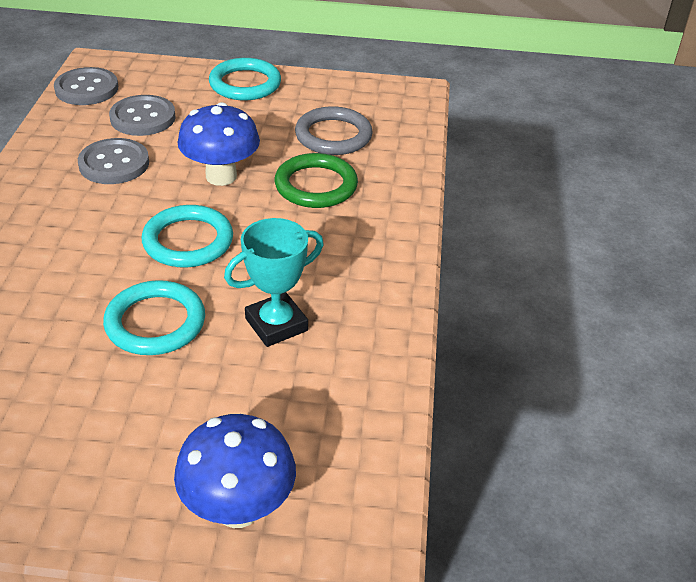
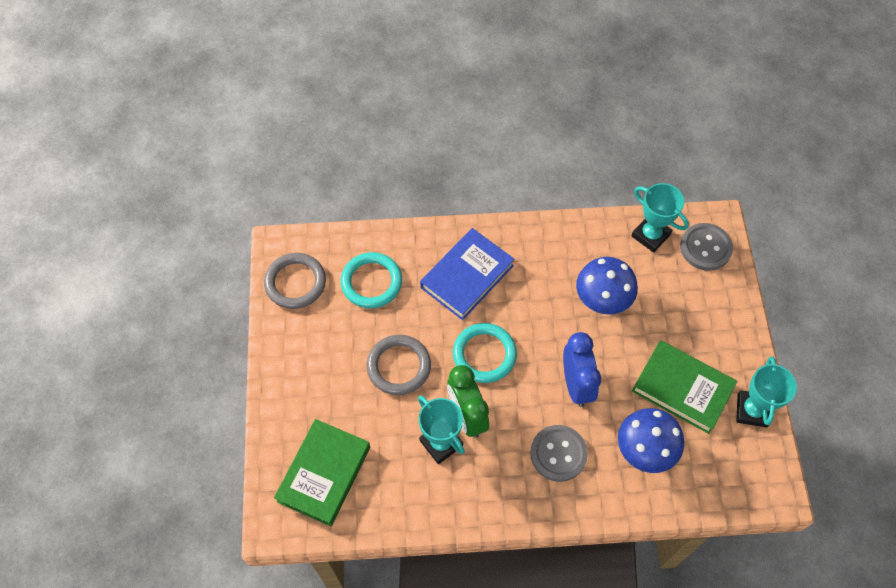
blue book: 0 -> 1
blue clock: 0 -> 1
green book: 0 -> 2
green clock: 0 -> 1
green ring: 1 -> 0
grey button: 3 -> 2
grey ring: 1 -> 2
turquoise ring: 3 -> 2
turquoise trophy: 1 -> 3

